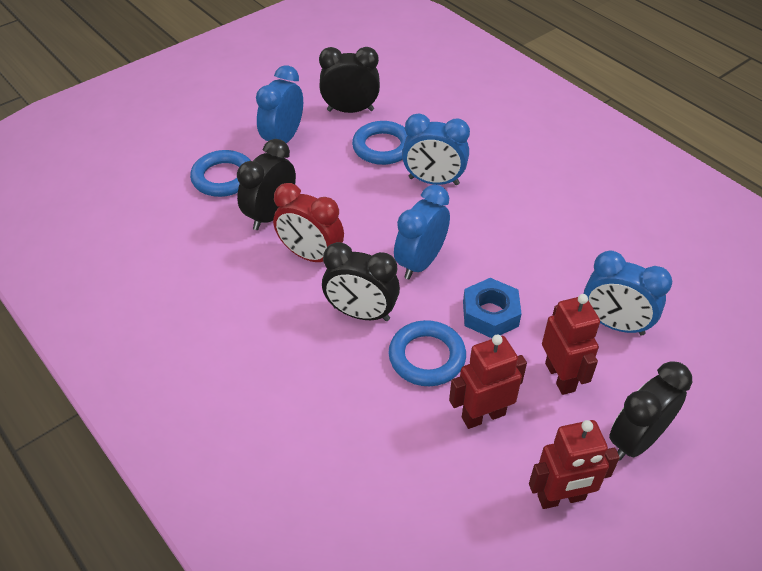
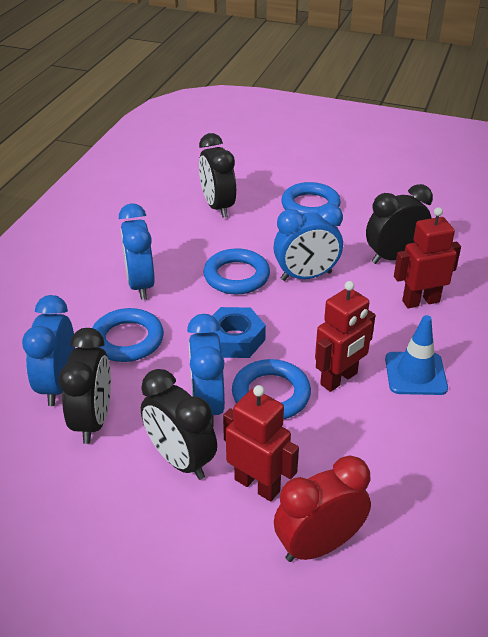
blue ring: 3 -> 4
blue traffic cone: 0 -> 1

